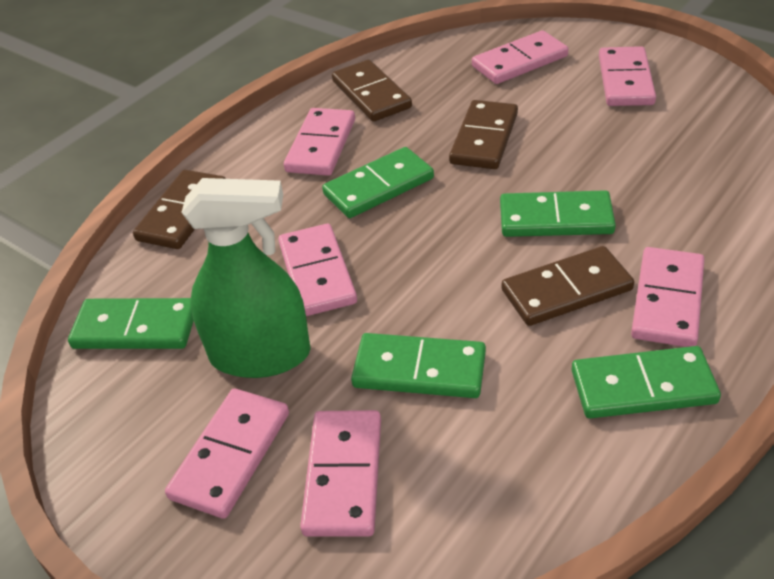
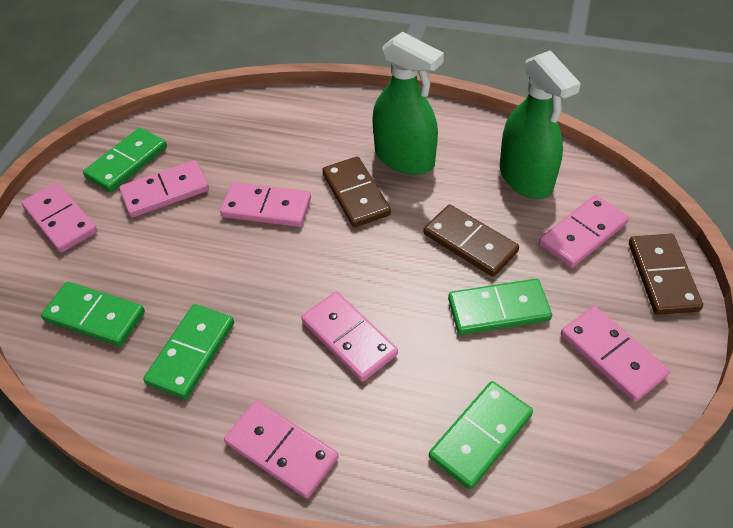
brown domino: 4 -> 3
green spray bottle: 1 -> 2

